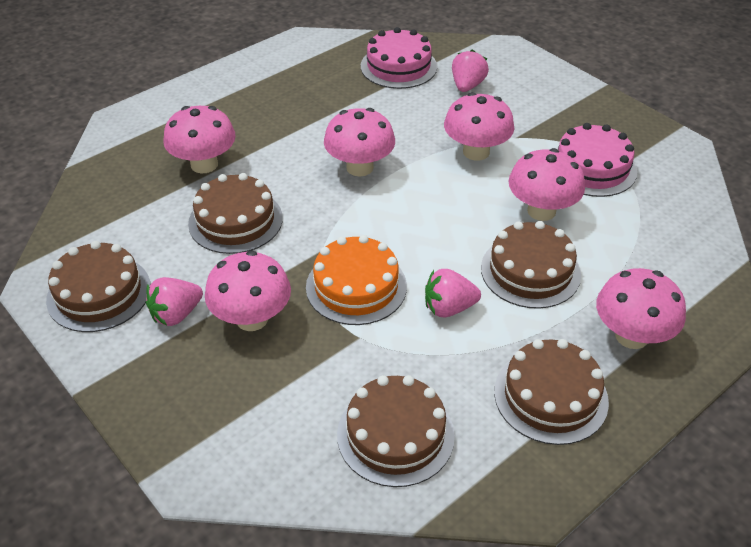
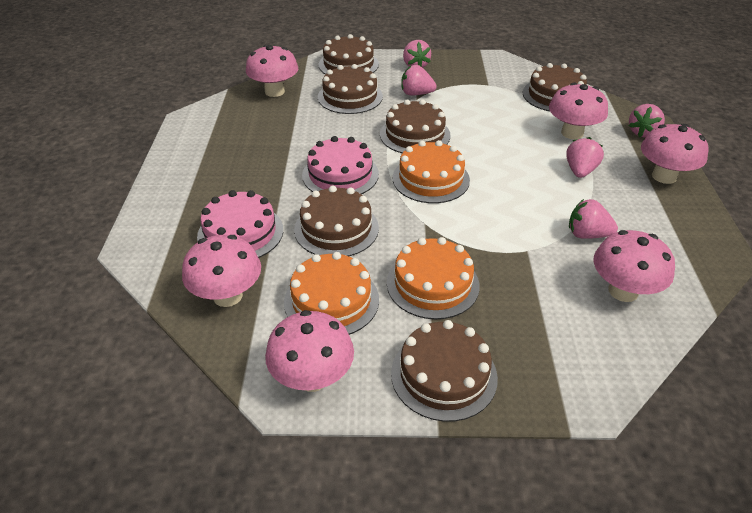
brown cake: 5 -> 6
orange cake: 1 -> 3
pink strawberry: 3 -> 5

